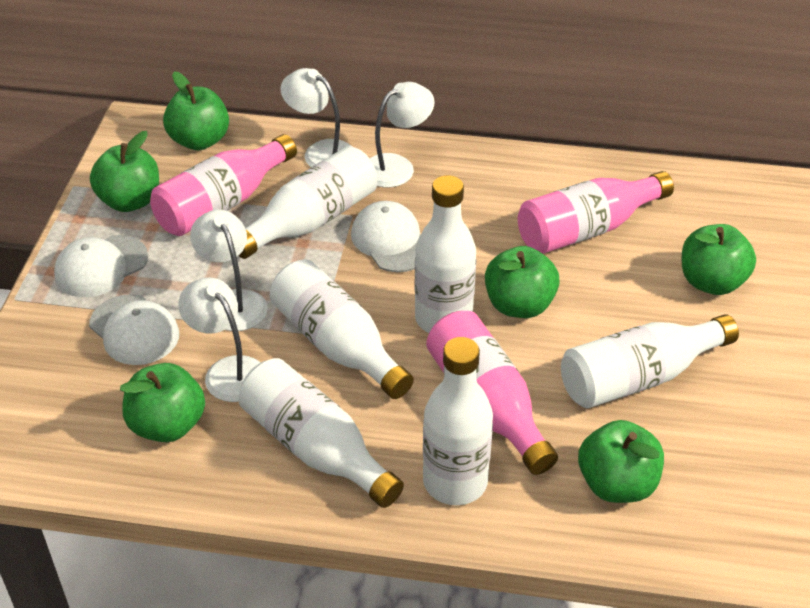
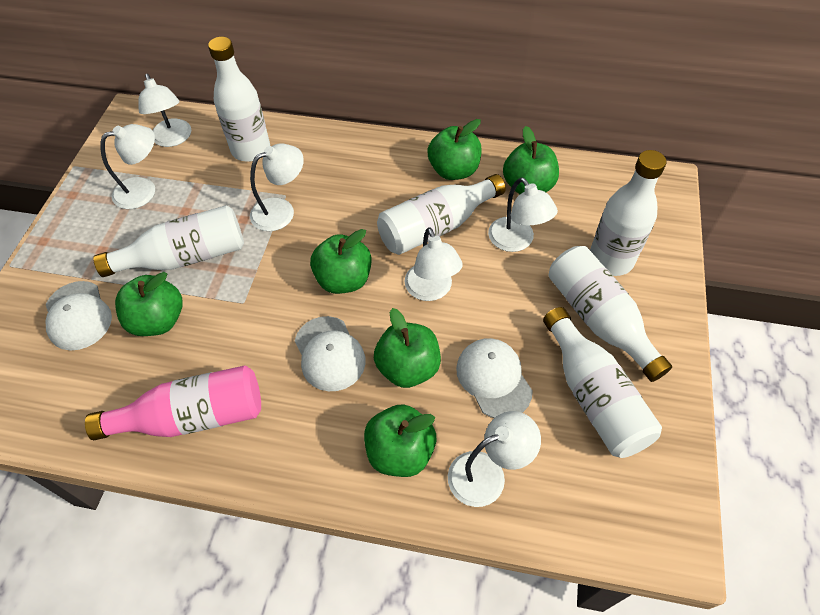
pink bottle: 3 -> 1
white lamp: 4 -> 6

